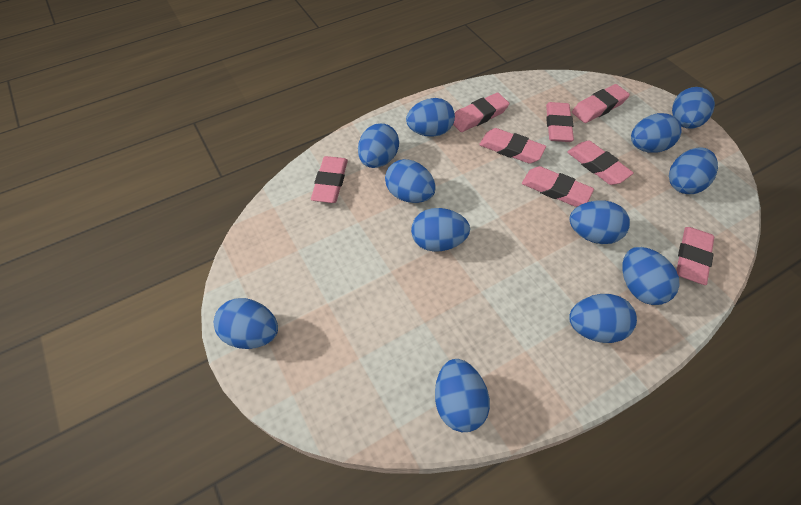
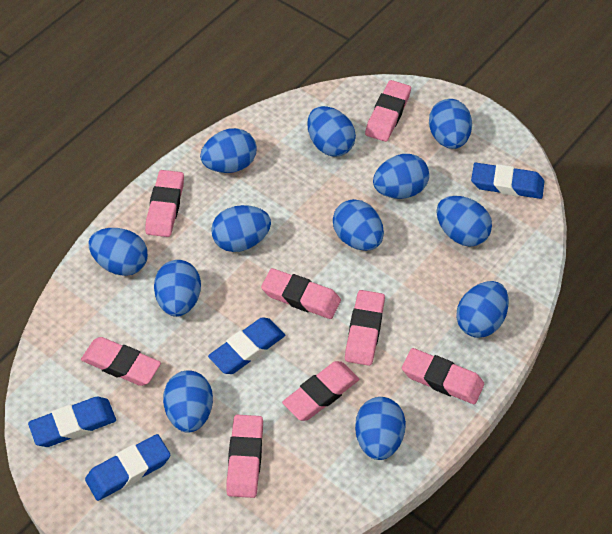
blue eraser: 0 -> 4

